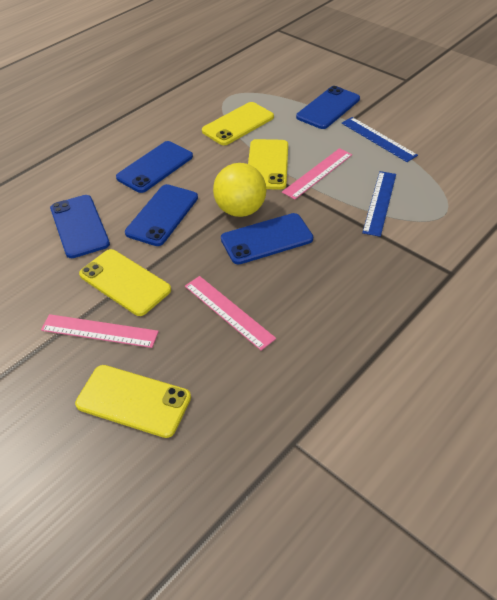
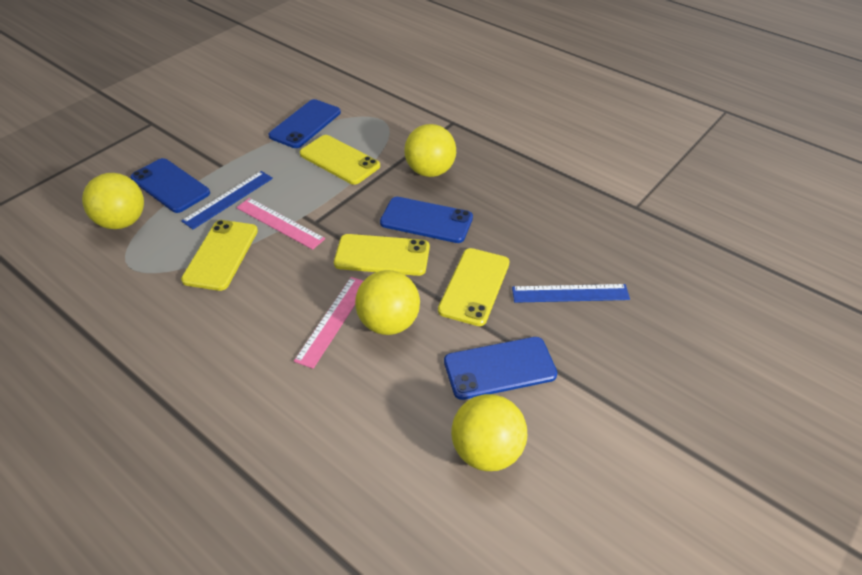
blue phone: 5 -> 4
pink ruler: 3 -> 2
yellow ball: 1 -> 4

